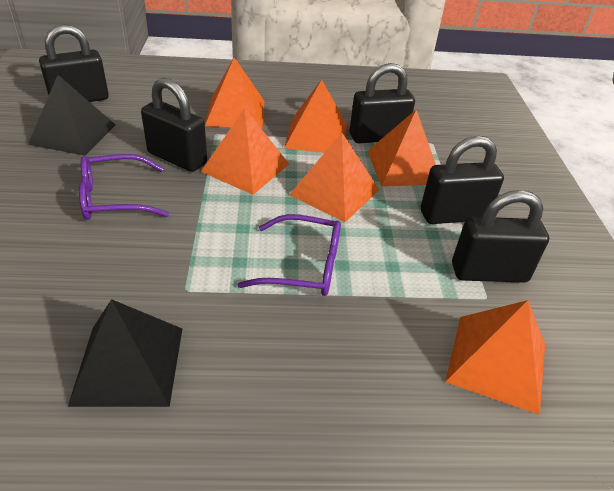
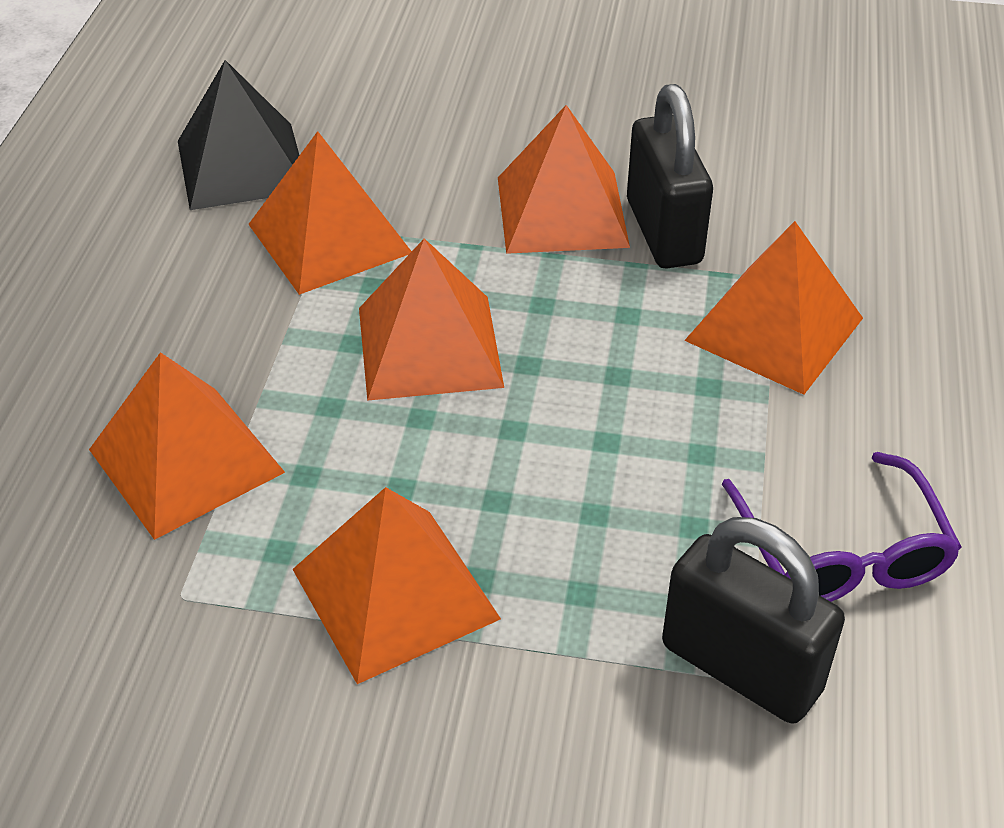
black padlock: 5 -> 2
black pyramid: 2 -> 1
purple glasses: 2 -> 1

